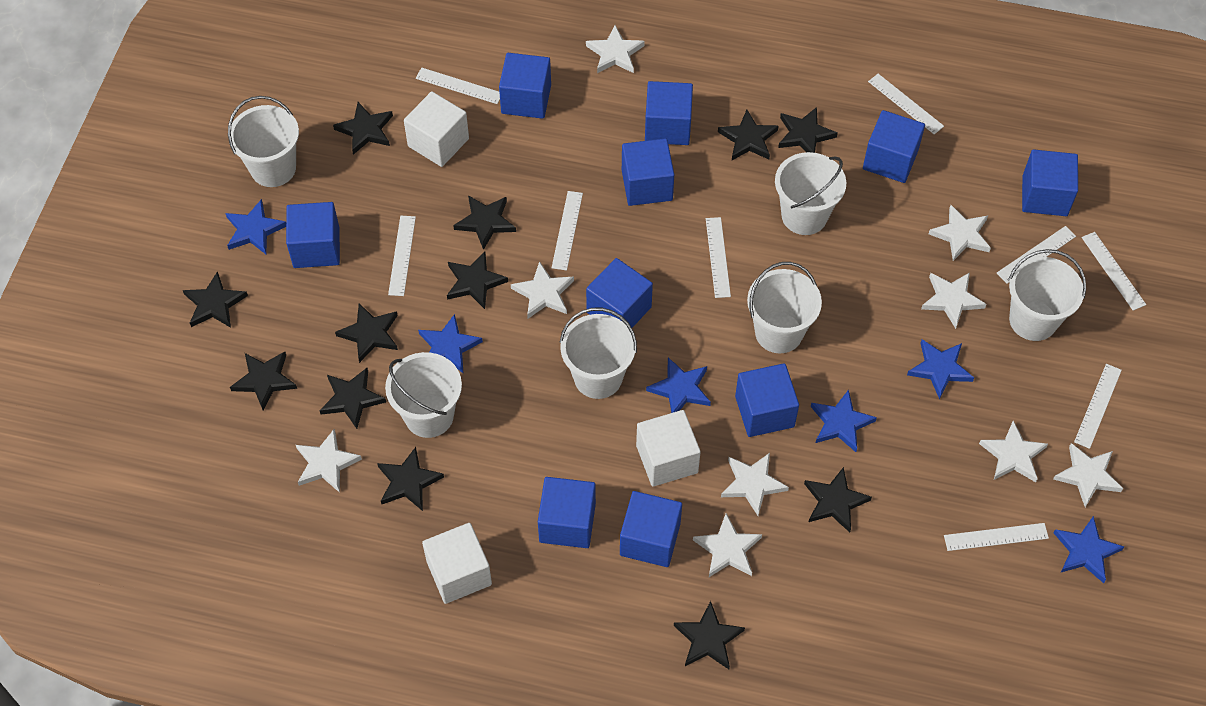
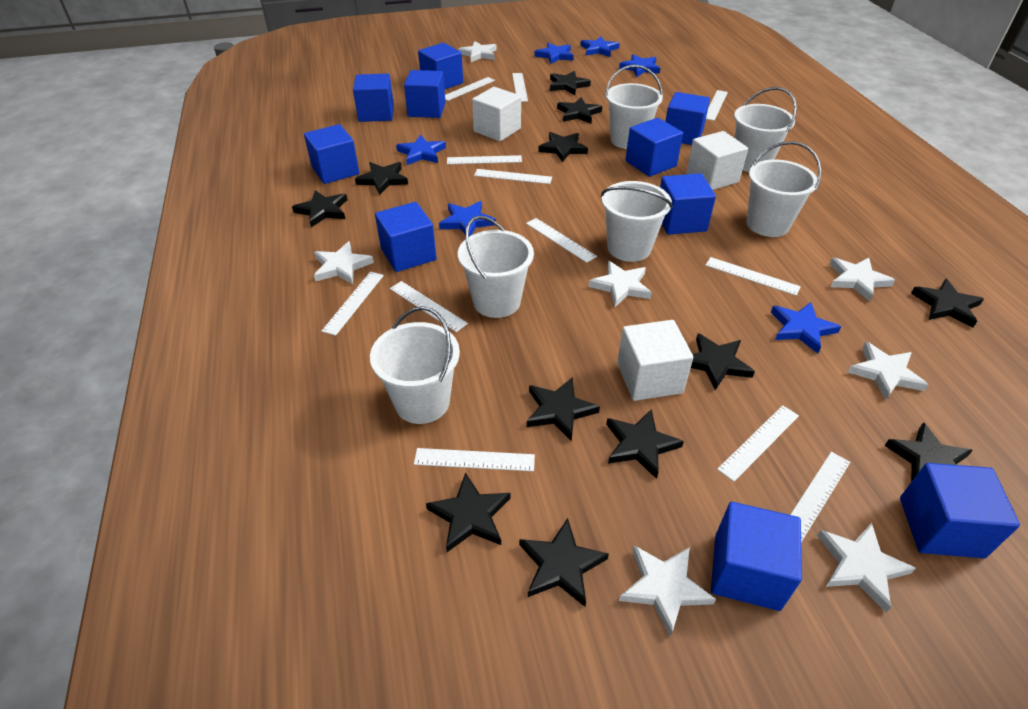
white ruler: 9 -> 12
white star: 9 -> 7

